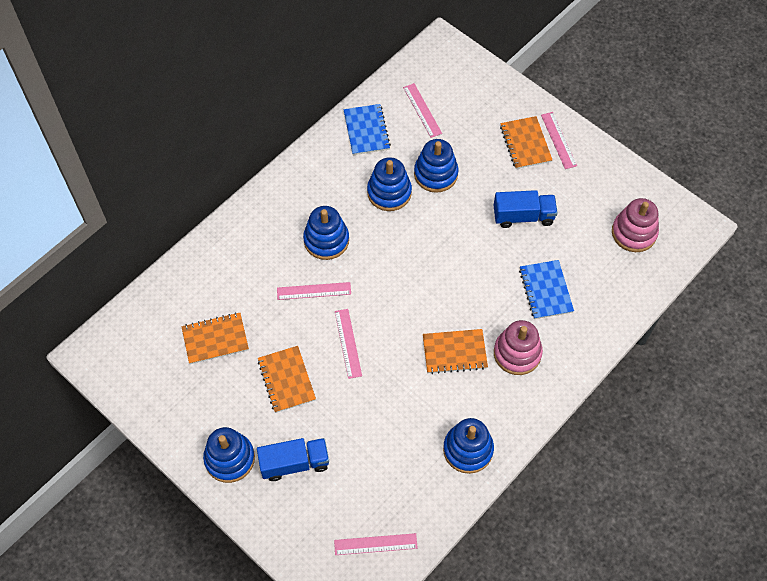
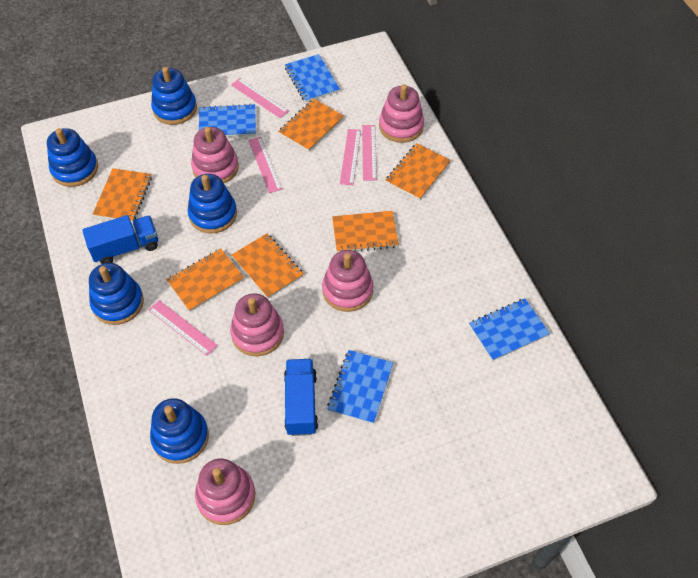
blue notebook: 2 -> 4
orange notebook: 4 -> 6
pink stacking toy: 2 -> 5

